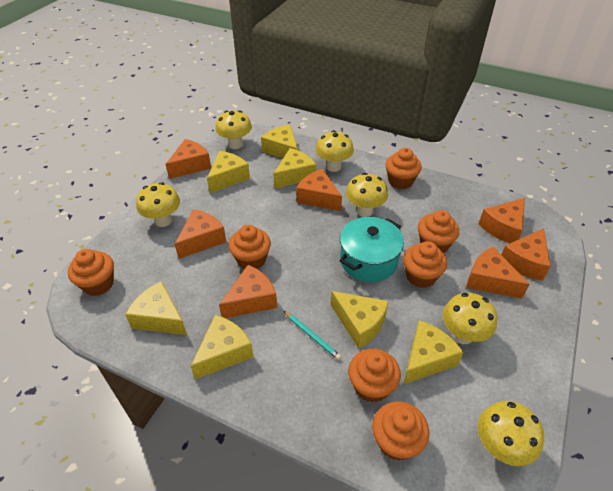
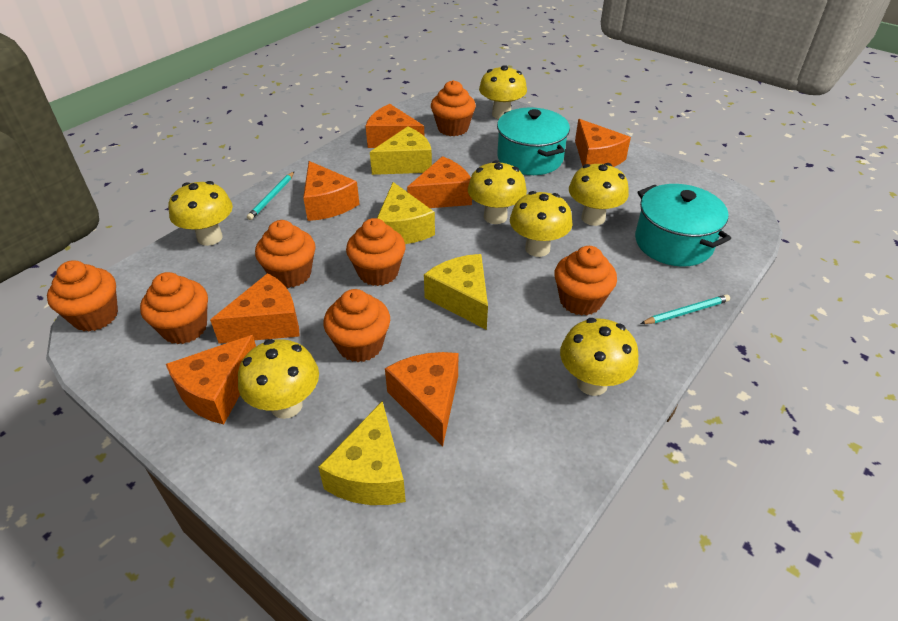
turquoise pencil: 1 -> 2
turquoise pot: 1 -> 2
yellow cheese: 7 -> 4
yellow mushroom: 6 -> 7

